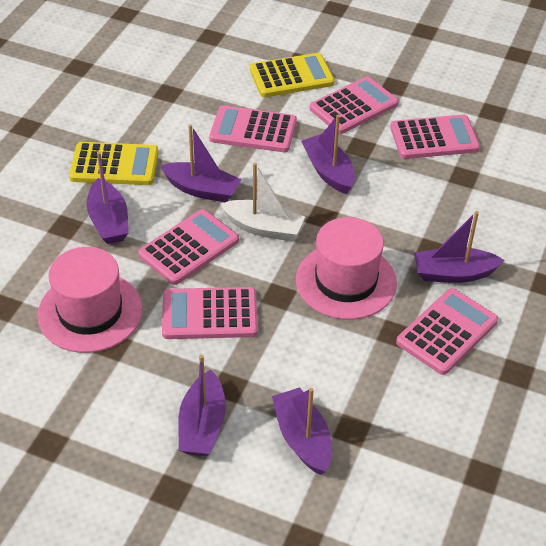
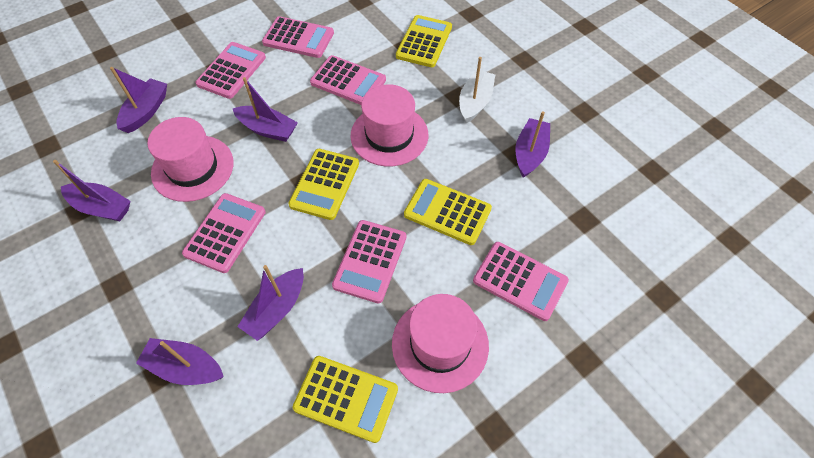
pink hat: 2 -> 3
yellow calculator: 2 -> 4

